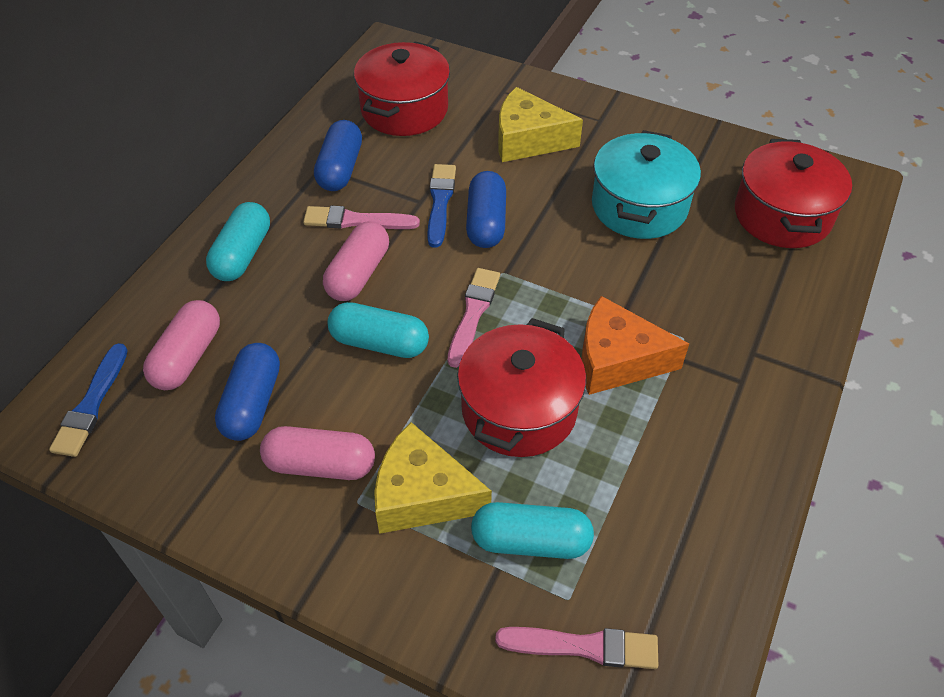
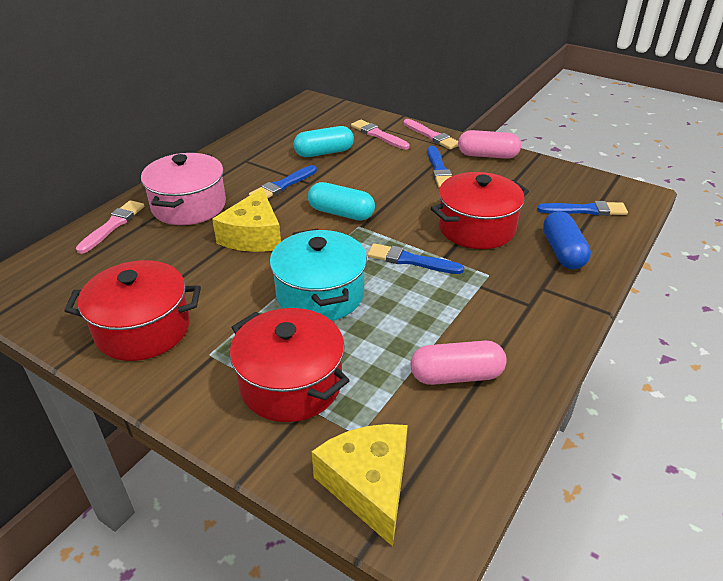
blue brush: 2 -> 4
blue capsule: 3 -> 1
orange cheese: 1 -> 0
pink capsule: 3 -> 2
pink pot: 0 -> 1
turquoise capsule: 3 -> 2

